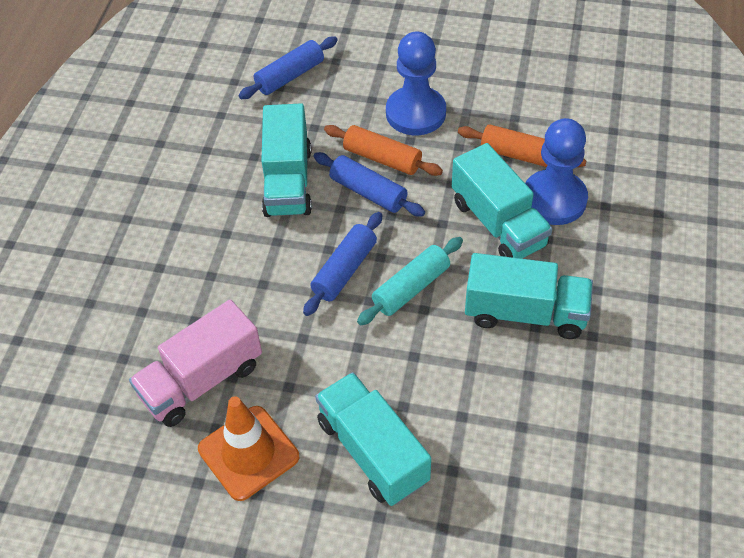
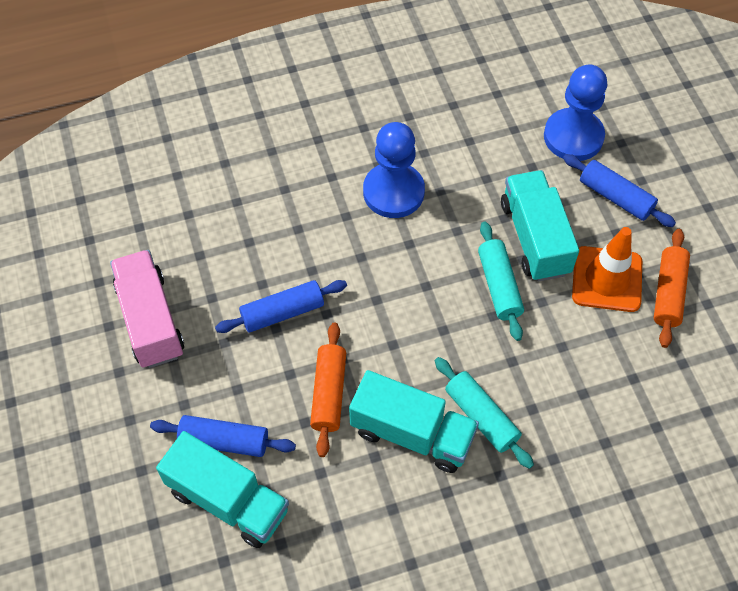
turquoise rolling pin: 1 -> 2
turquoise truck: 4 -> 3

